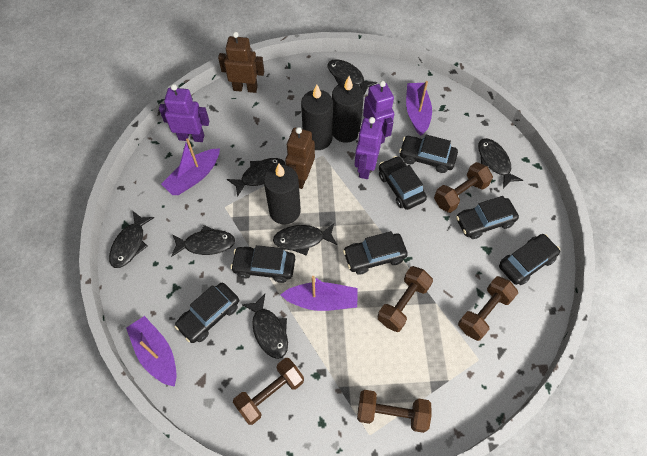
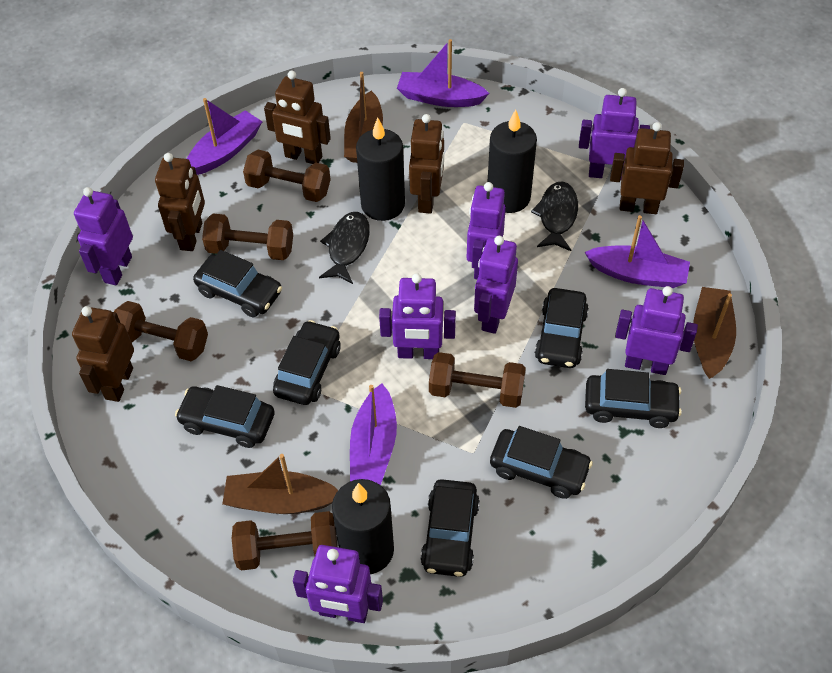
black fish: 7 -> 2
brown boat: 0 -> 3
brown robot: 2 -> 5
purple robot: 3 -> 7

